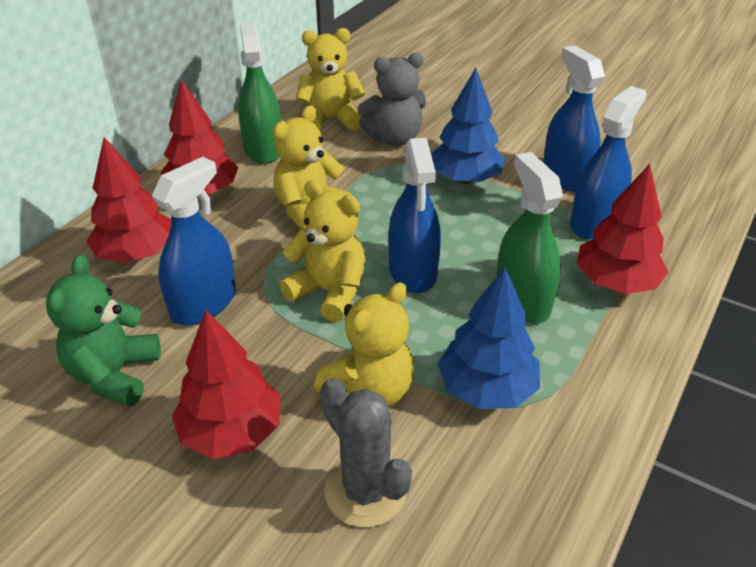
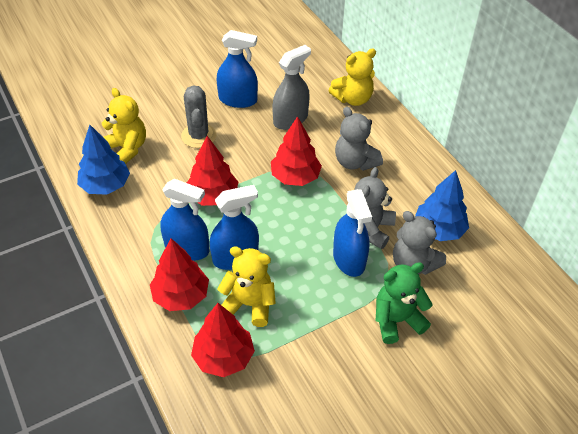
green spray bottle: 2 -> 0
grey spray bottle: 0 -> 1
grey teddy bear: 1 -> 3
yellow teddy bear: 4 -> 3

